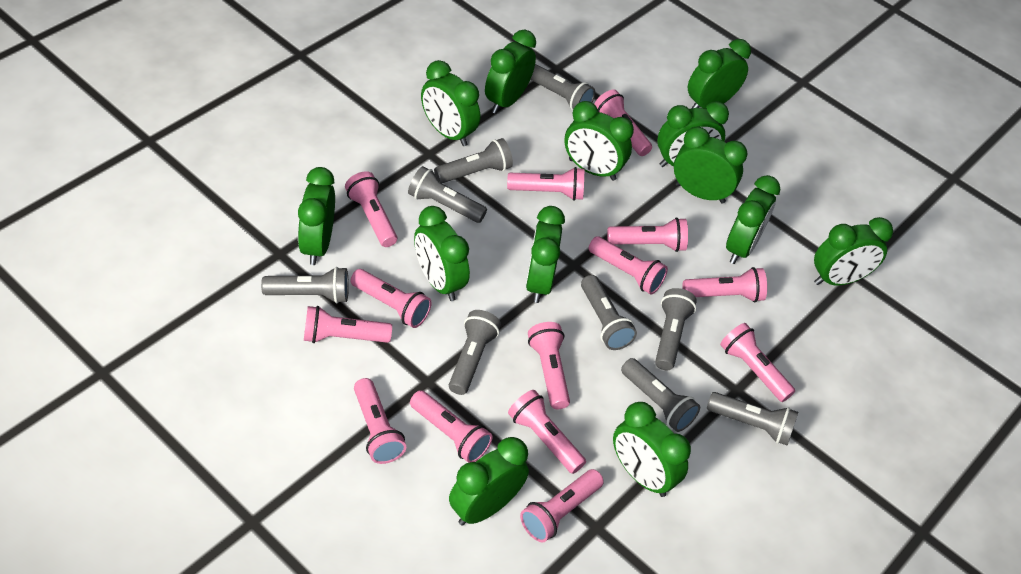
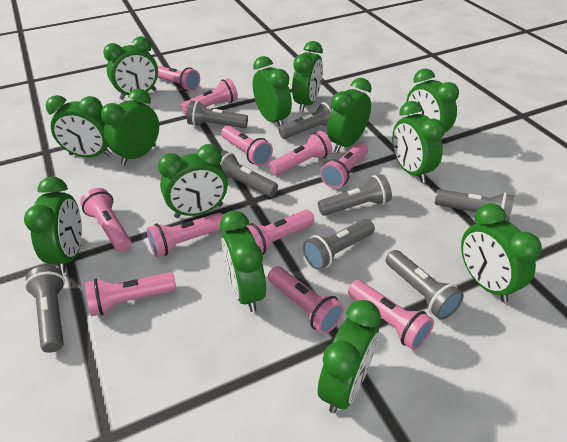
grey flashlight: 9 -> 8
pink flashlight: 14 -> 11

